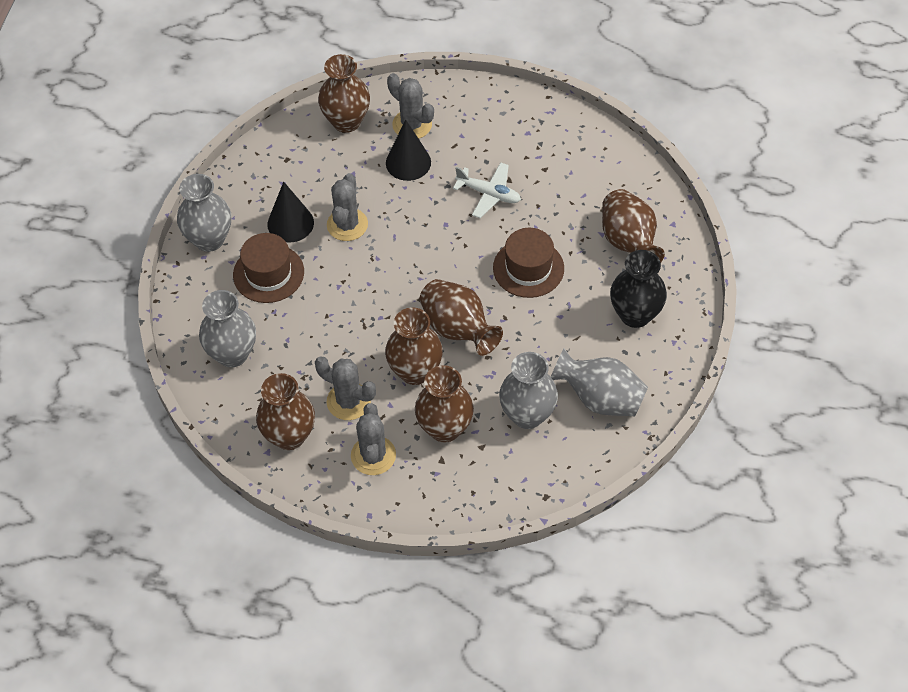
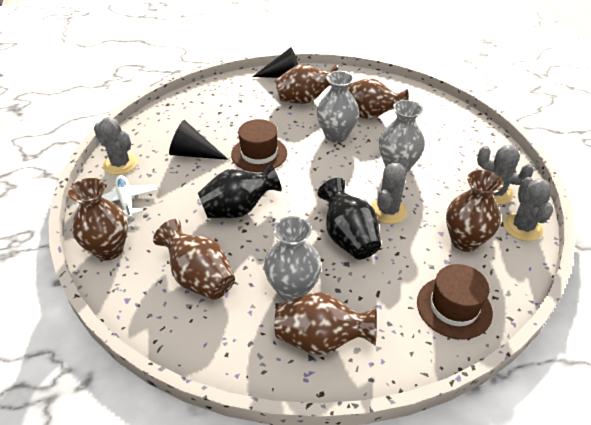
black vase: 1 -> 2
grey vase: 4 -> 3

